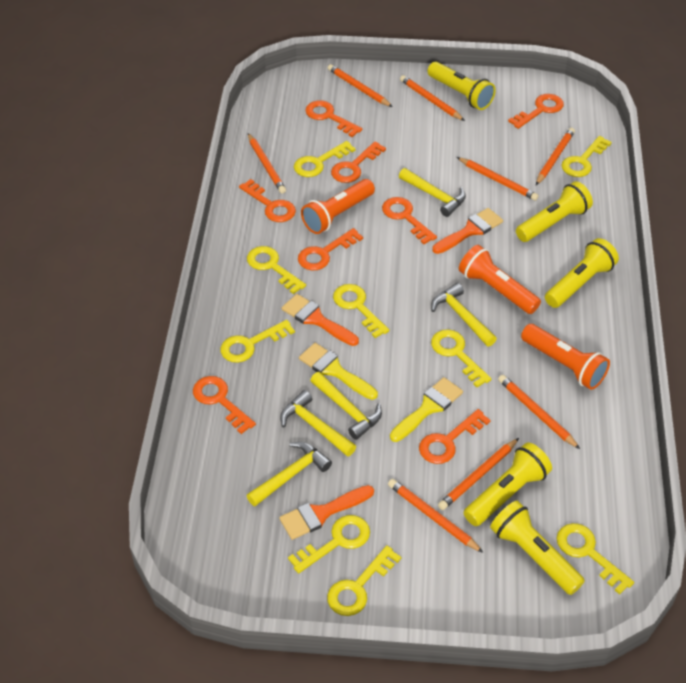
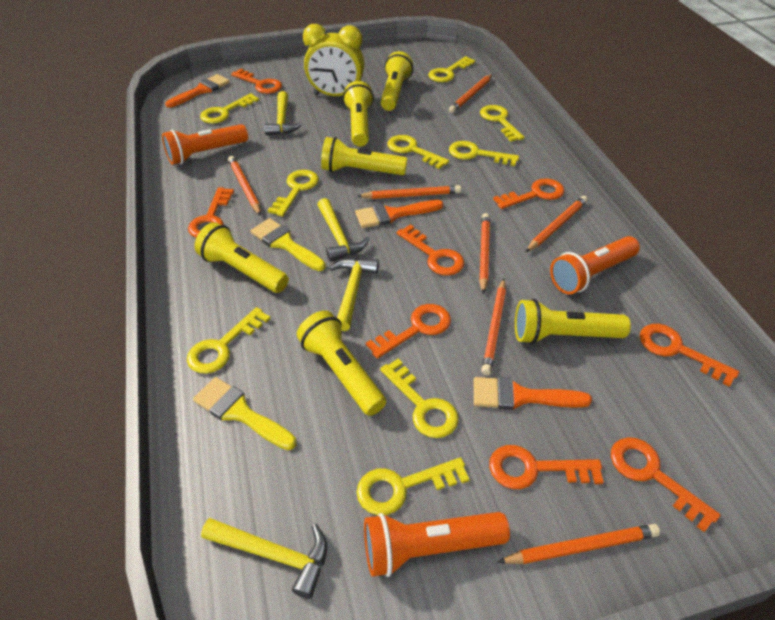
orange pencil: 8 -> 7
yellow clock: 0 -> 1
yellow flashlight: 5 -> 6
yellow hammer: 5 -> 4

